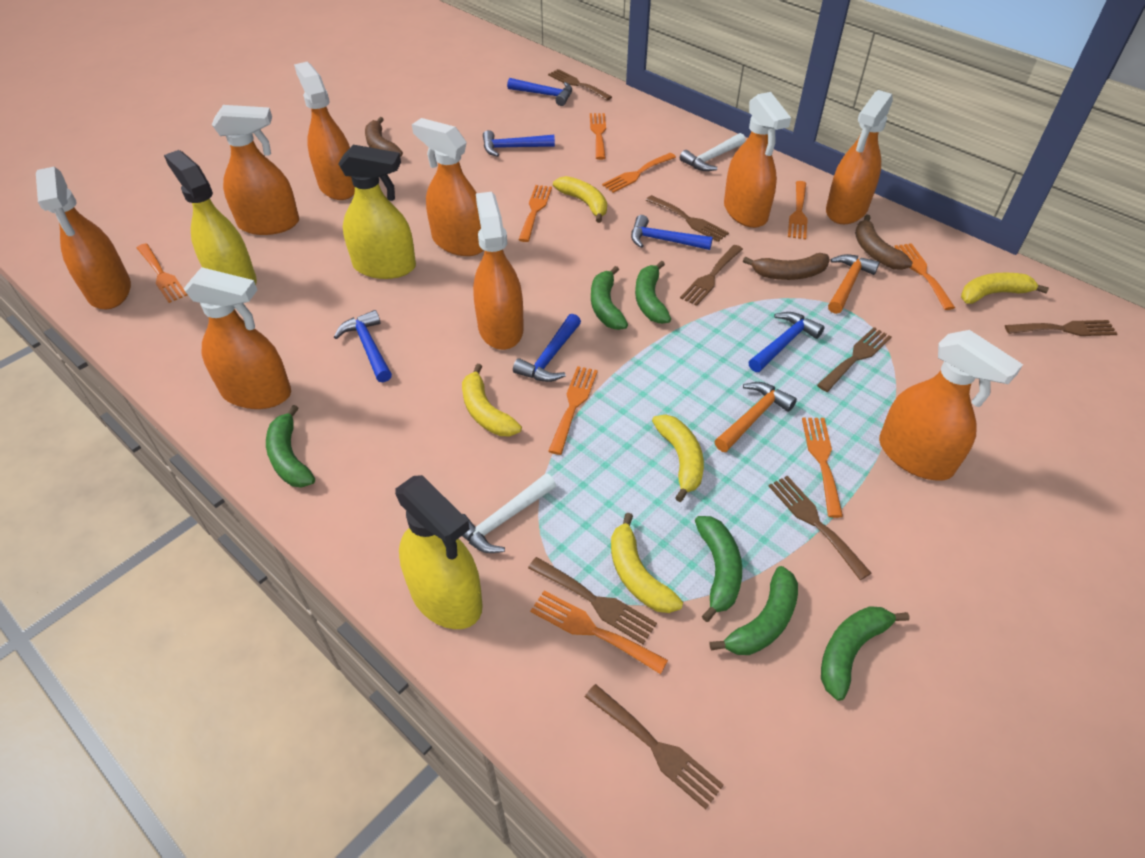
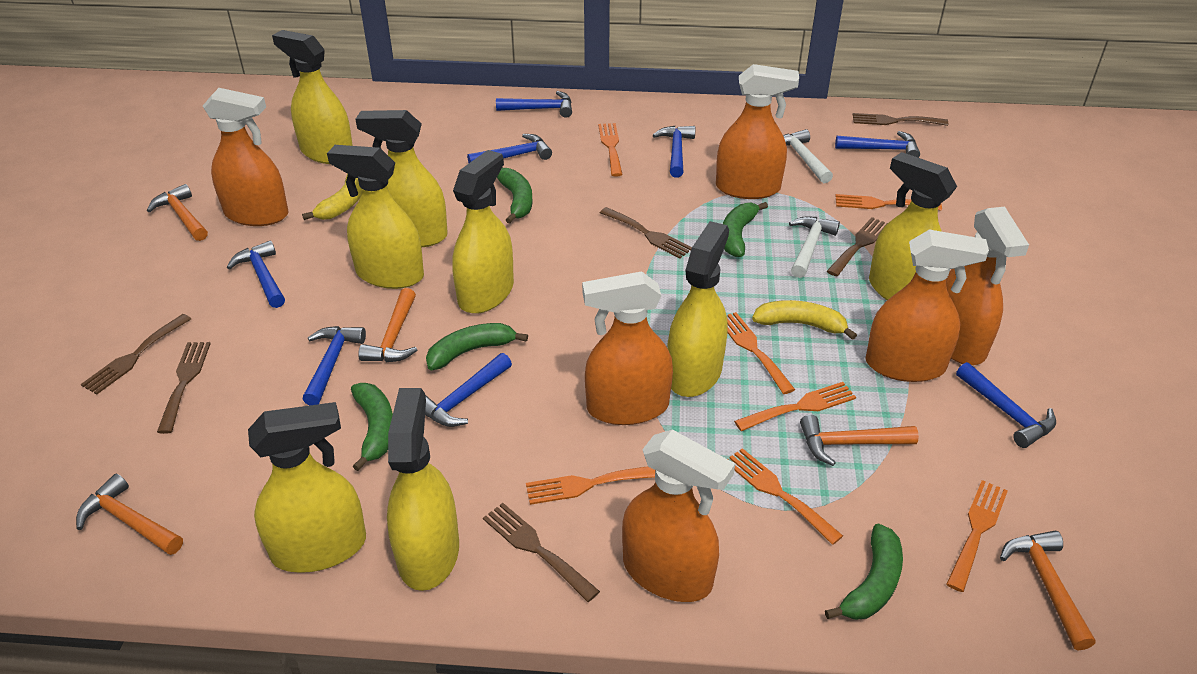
blue hammer: 6 -> 8
brown banana: 3 -> 0
brown fork: 8 -> 6
green banana: 6 -> 5
orange fork: 9 -> 7
orange hammer: 2 -> 5
orange spray bottle: 9 -> 6
yellow banana: 5 -> 2
yellow spray bottle: 3 -> 8

